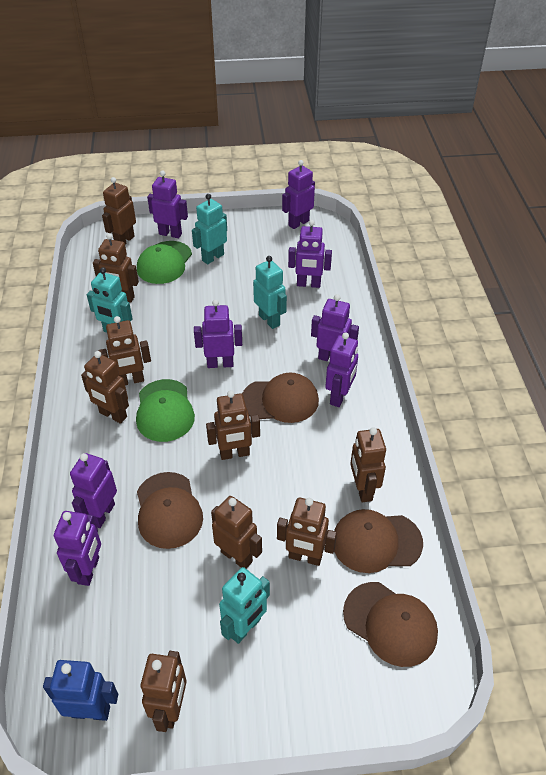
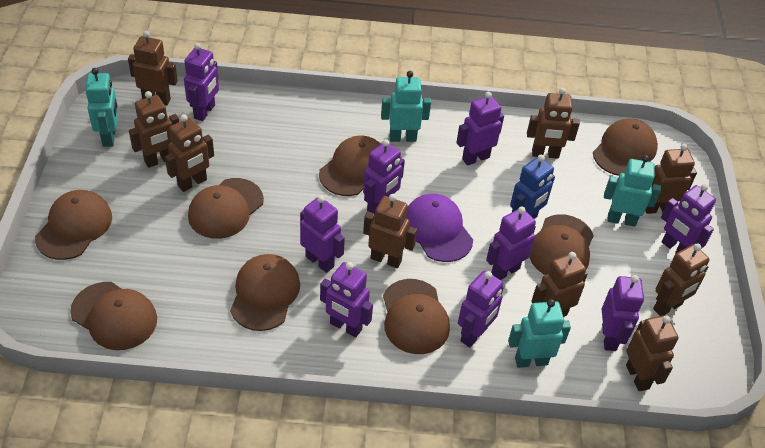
brown cap: 4 -> 8
green cap: 2 -> 0
purple cap: 0 -> 1
purple robot: 8 -> 9

